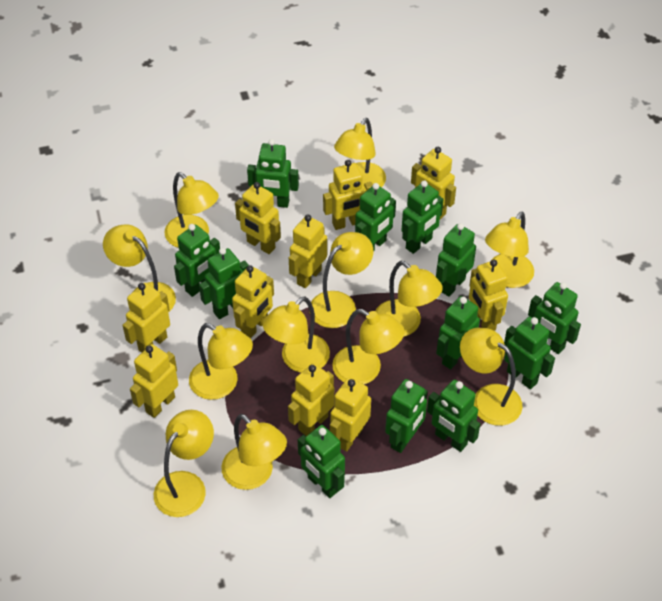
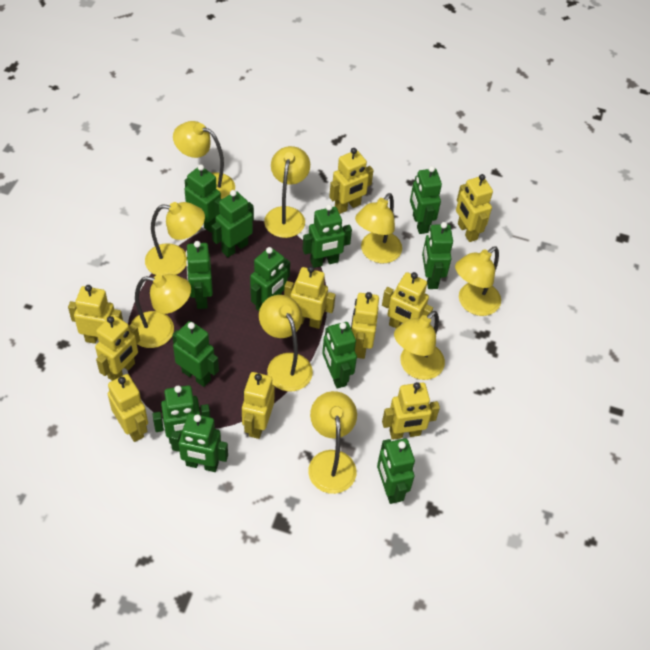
yellow lamp: 12 -> 9

